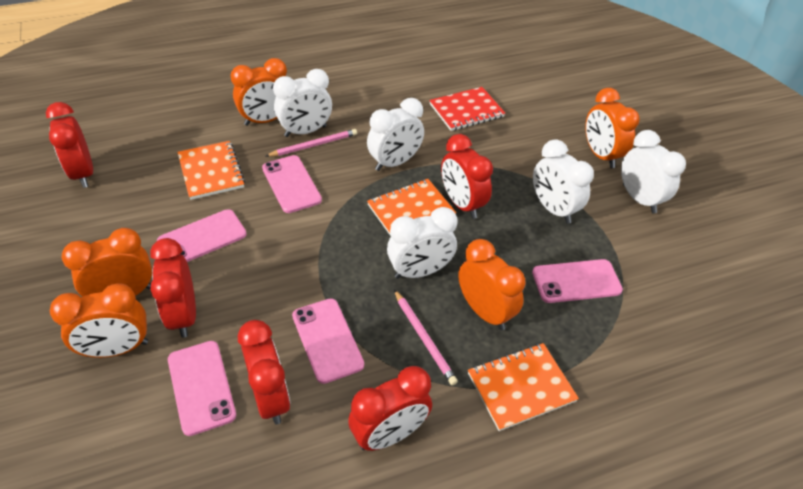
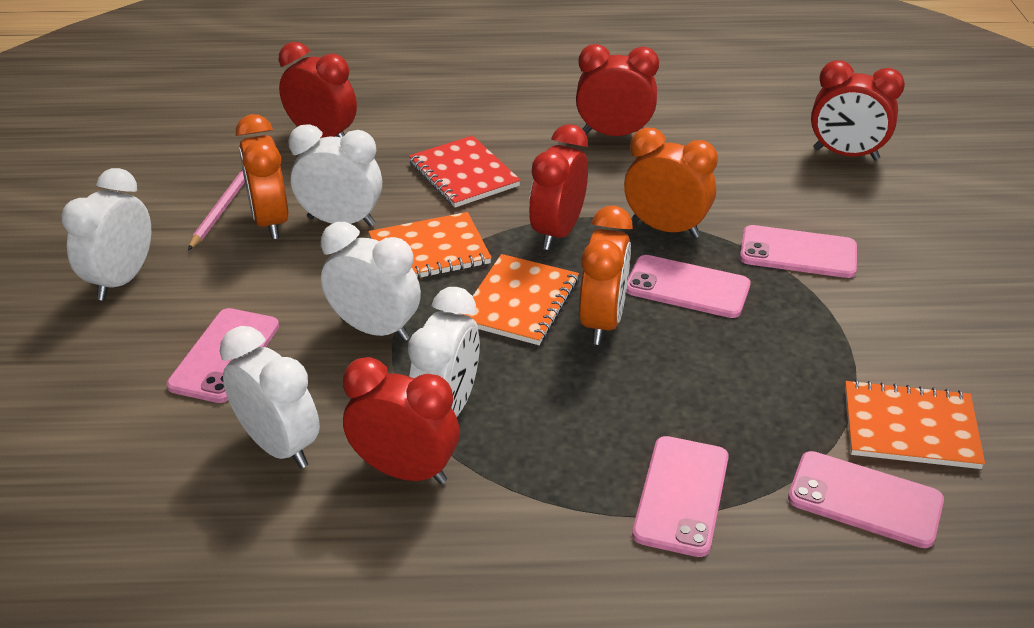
orange clock: 5 -> 3
pink pencil: 2 -> 1

